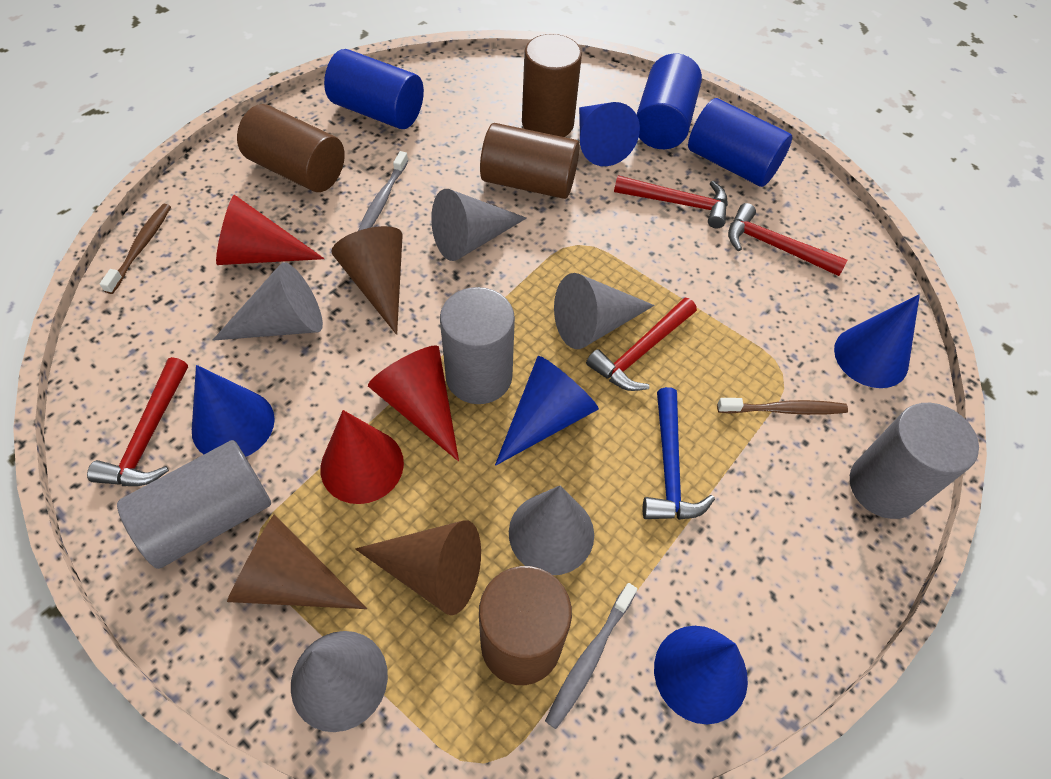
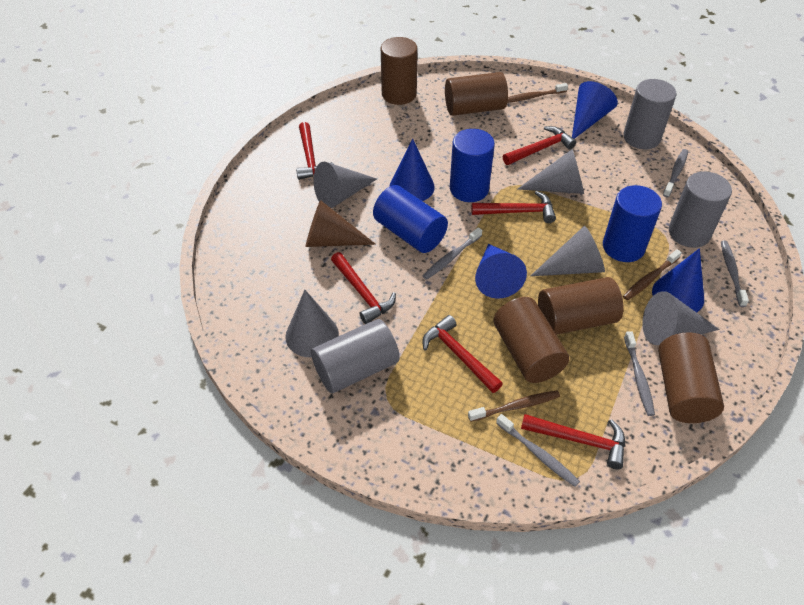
blue cone: 5 -> 4
blue hammer: 1 -> 0
brown cone: 3 -> 1
brown cylinder: 4 -> 5
brown toothbrush: 2 -> 3
grey toothbrush: 2 -> 5
red cone: 3 -> 0
red hammer: 4 -> 6

